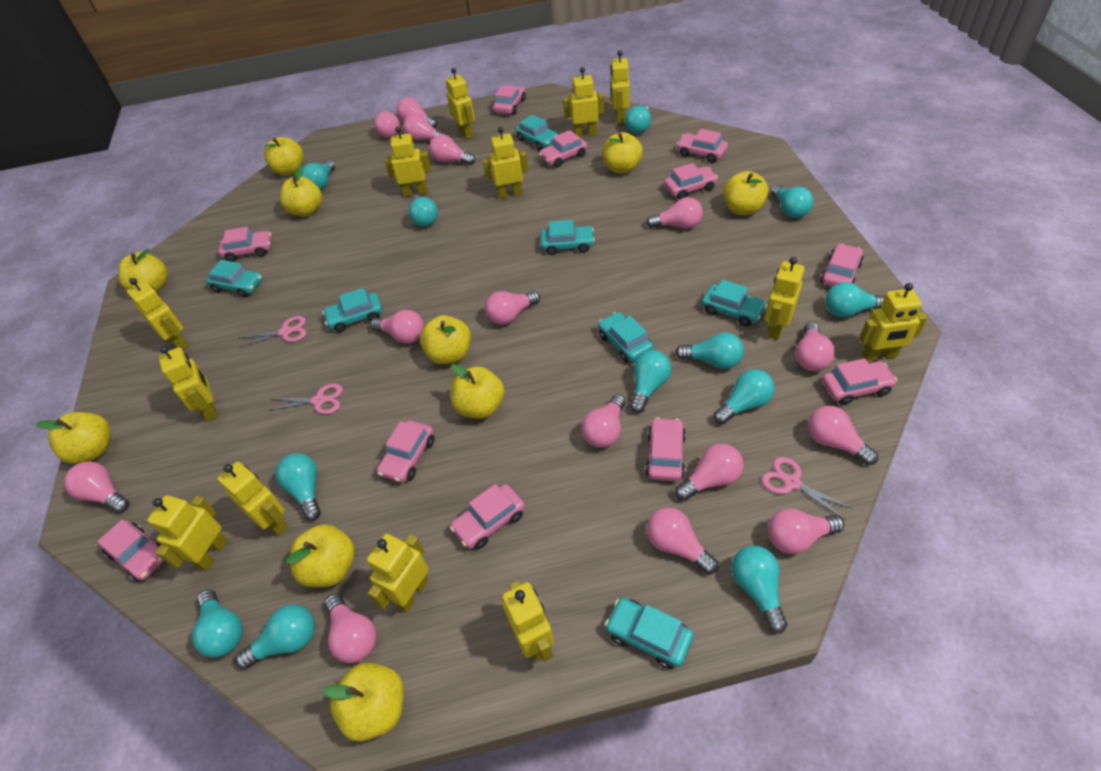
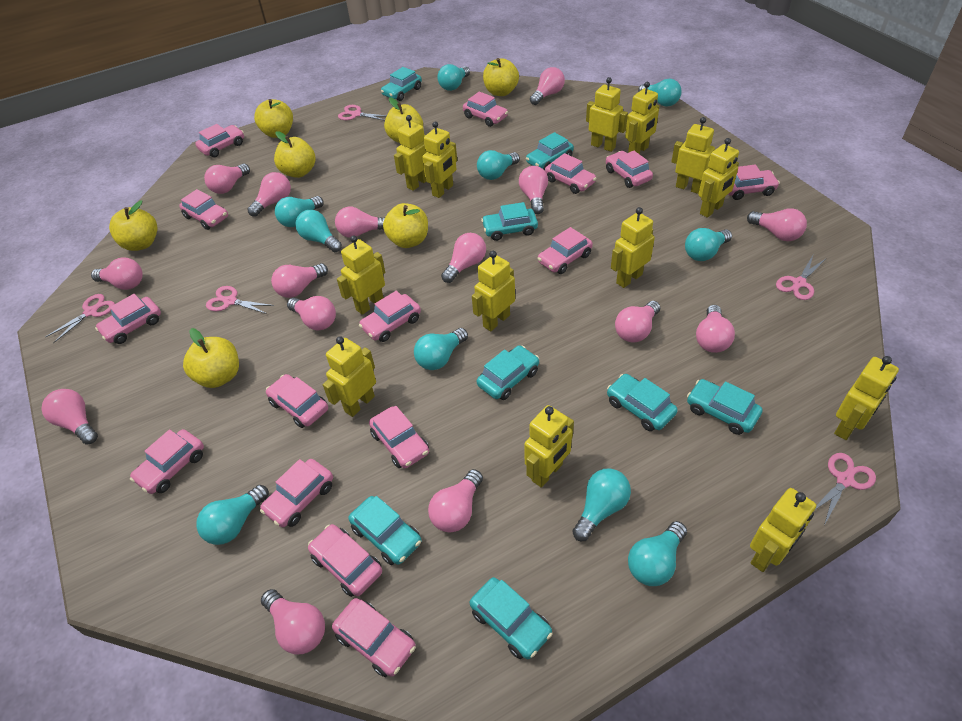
pink car: 11 -> 15
pink scissors: 3 -> 5
turquoise car: 7 -> 8
turquoise light bulb: 12 -> 10
yellow apple: 10 -> 7

